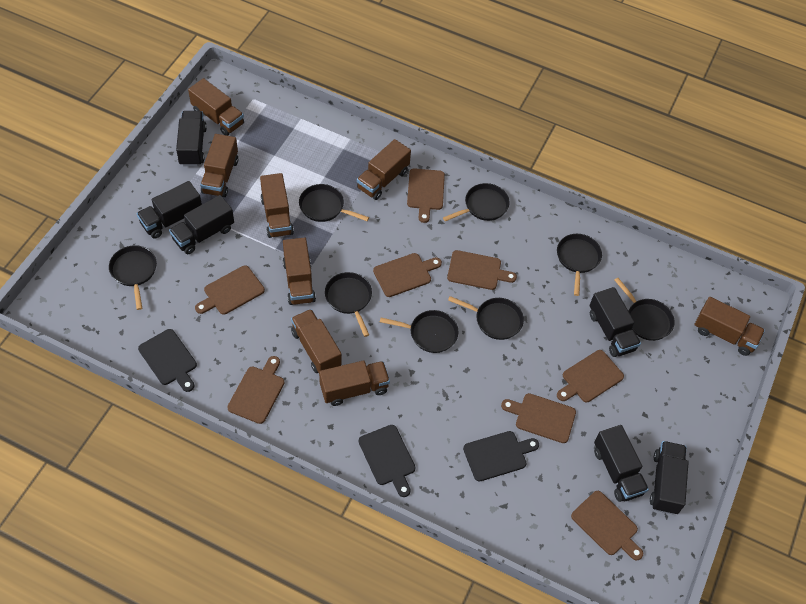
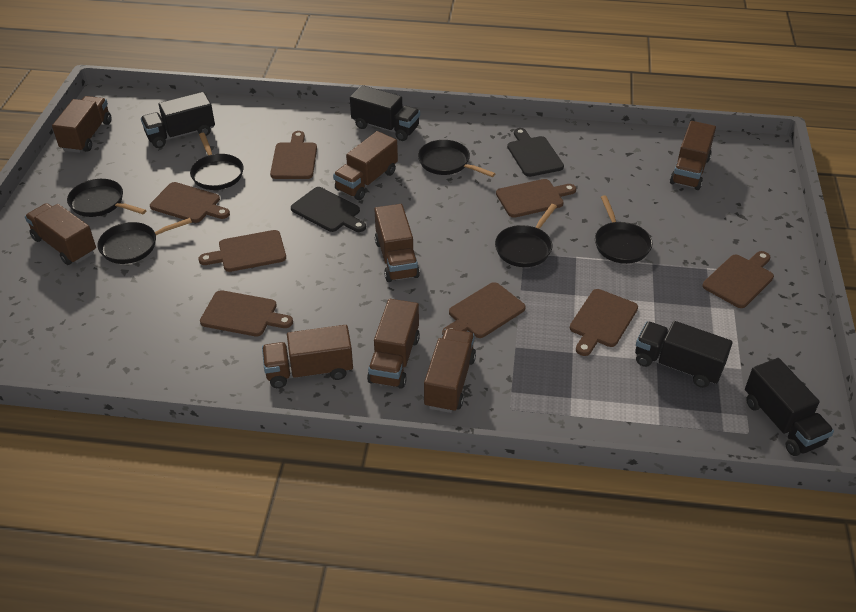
black cutting board: 3 -> 2
black pan: 8 -> 6
black truck: 6 -> 4

